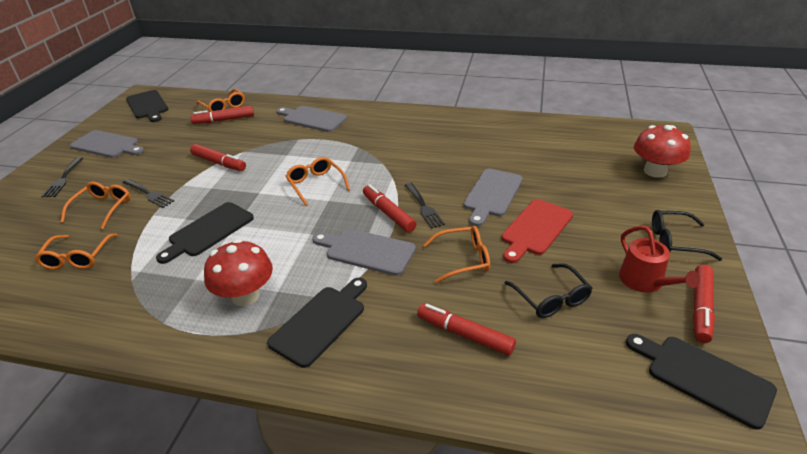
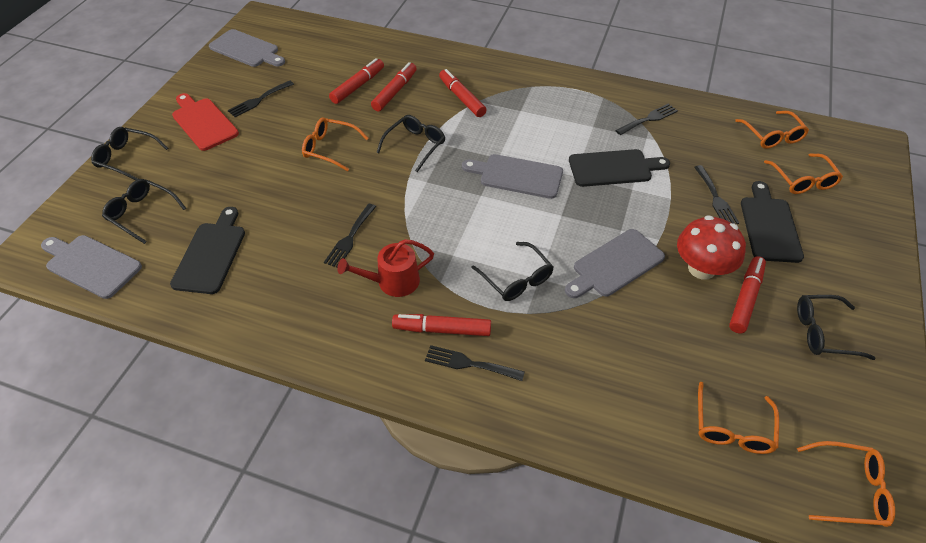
black cutting board: 4 -> 3
black fork: 3 -> 5
black glasses: 2 -> 5
red mushroom: 2 -> 1

